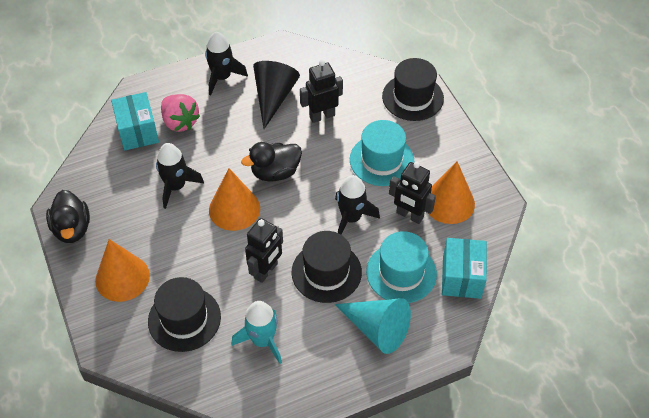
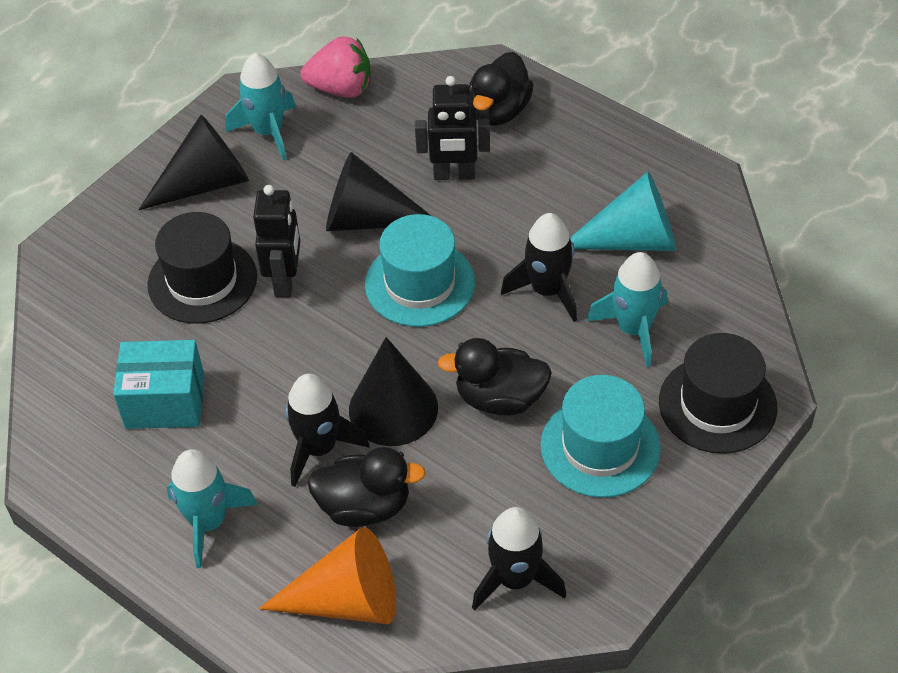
black cone: 1 -> 3
black duck: 2 -> 3
black hat: 3 -> 2
black robot: 3 -> 2
orange cone: 3 -> 1
turquoise box: 2 -> 1
turquoise rocket: 1 -> 3

